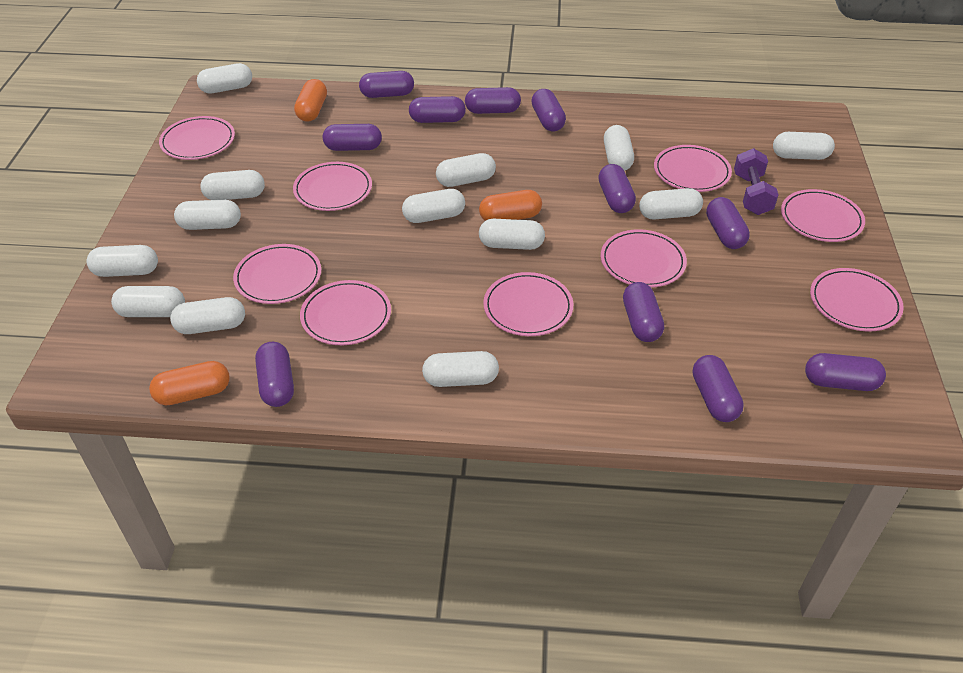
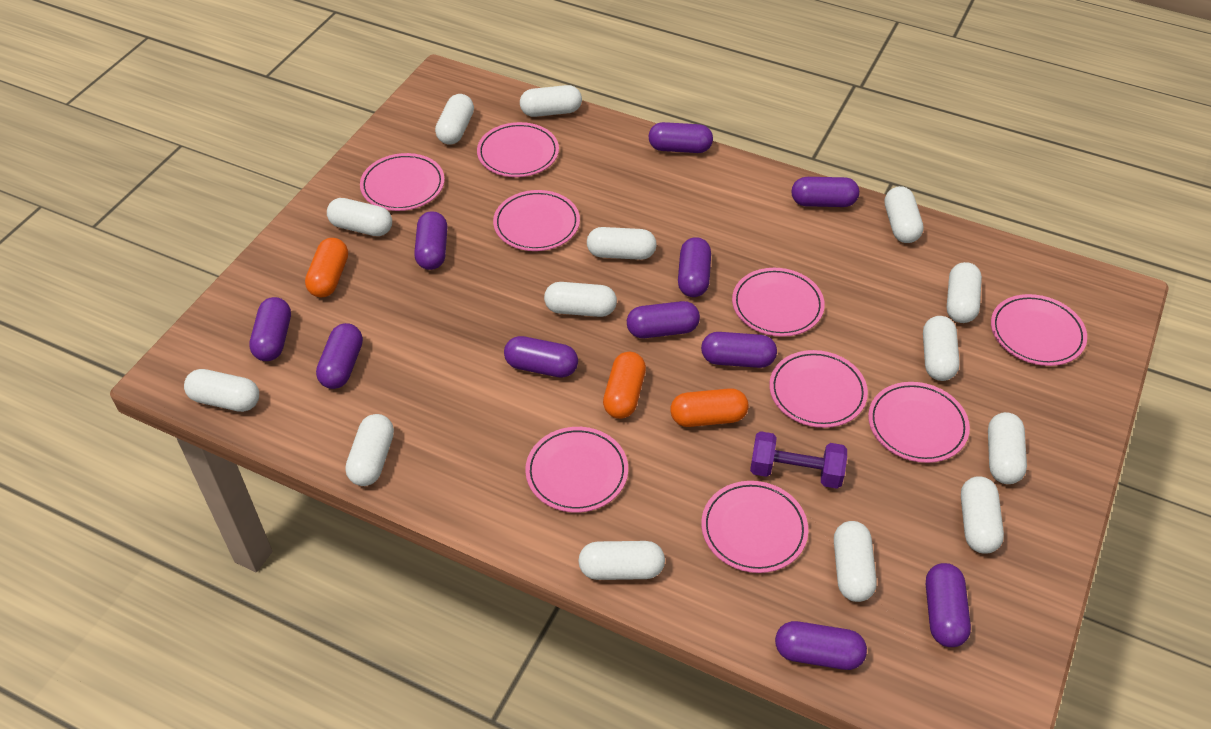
white capsule: 13 -> 14

